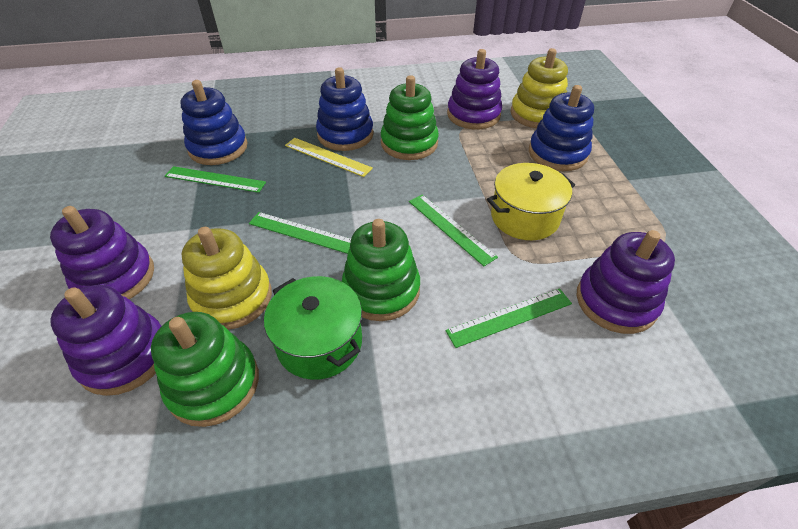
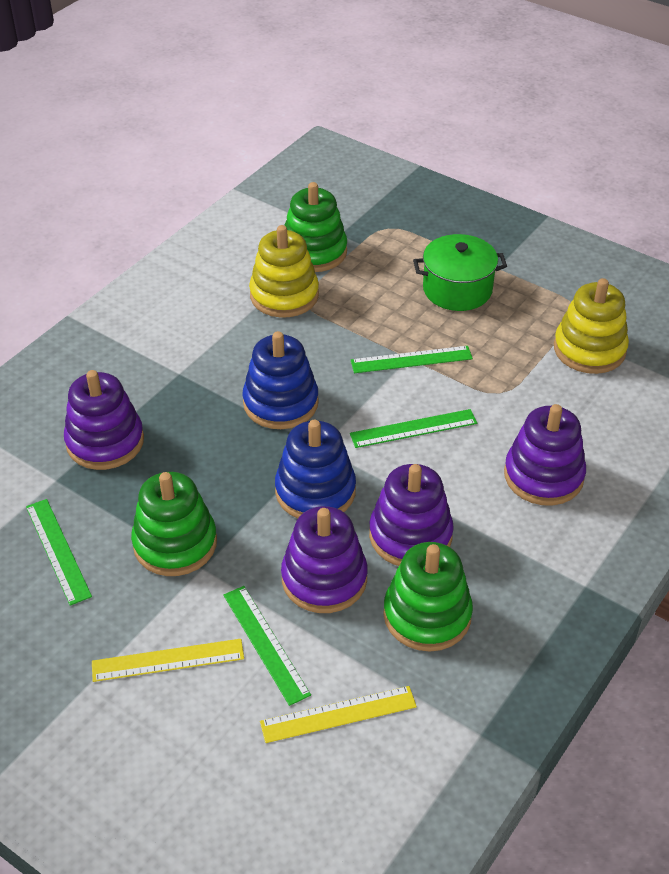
blue stacking toy: 3 -> 2
yellow pot: 1 -> 0
yellow ruler: 1 -> 2

